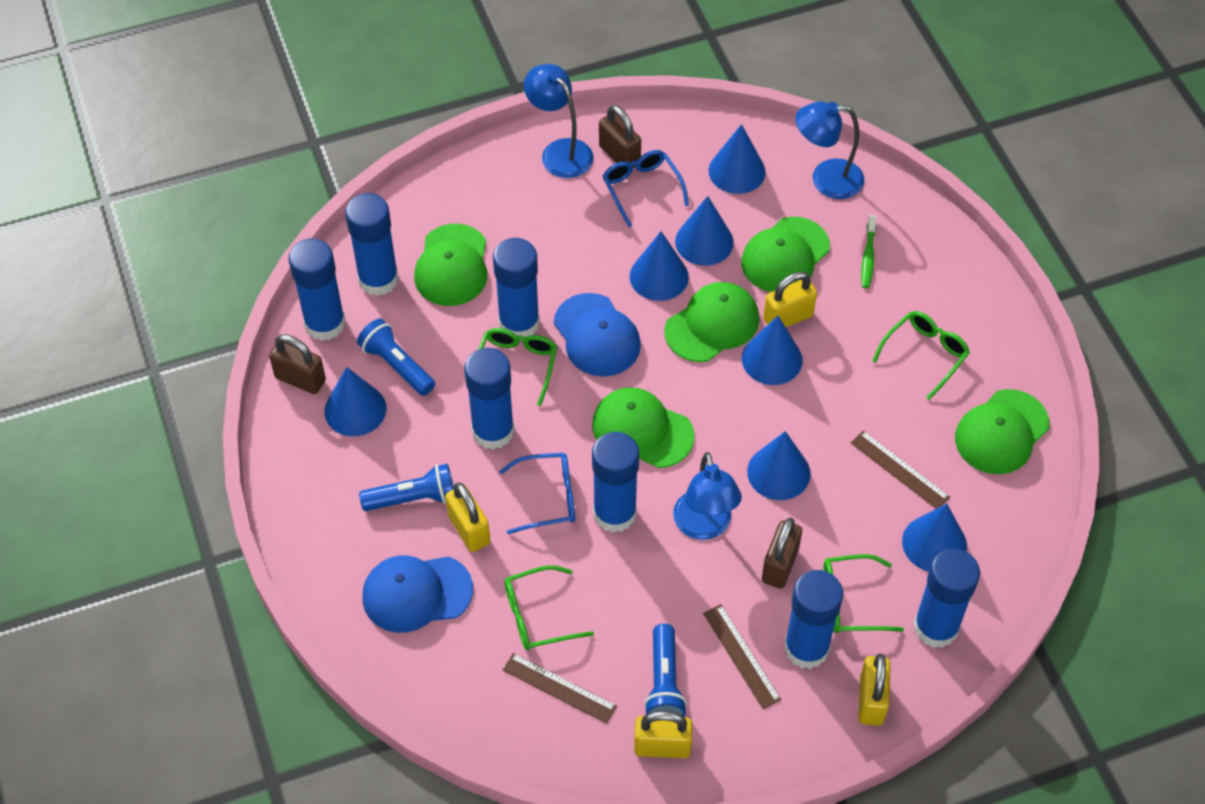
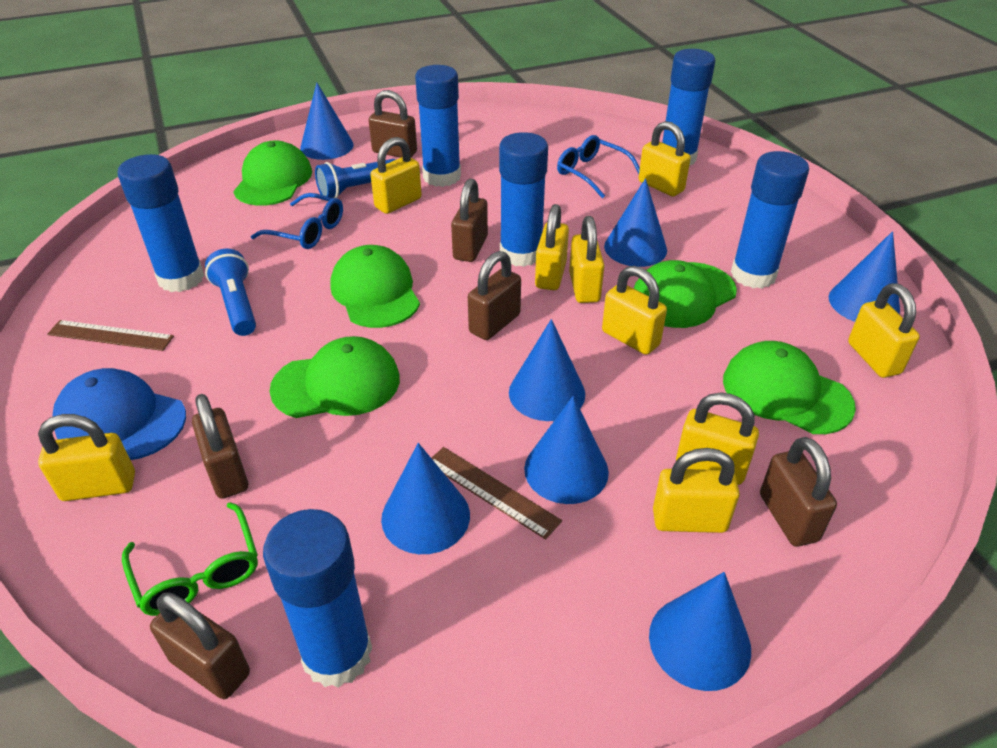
blue cap: 2 -> 1
blue flashlight: 3 -> 2
blue glue stick: 7 -> 6
blue lamp: 3 -> 0
brown padlock: 3 -> 6
brown ruler: 3 -> 2
green glasses: 4 -> 1
green toothbrush: 1 -> 0
yellow padlock: 4 -> 9

